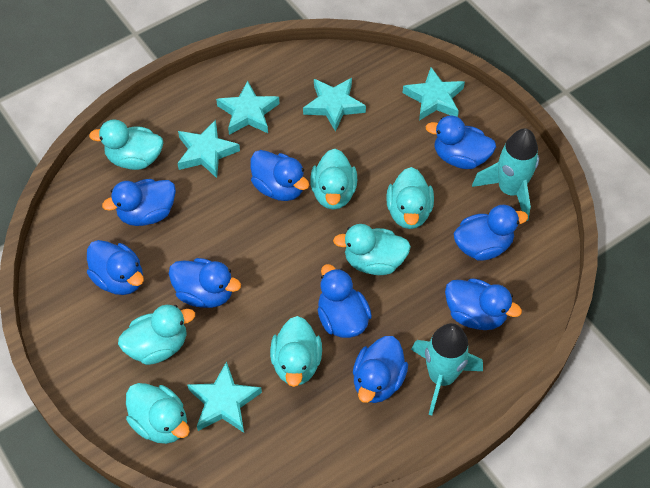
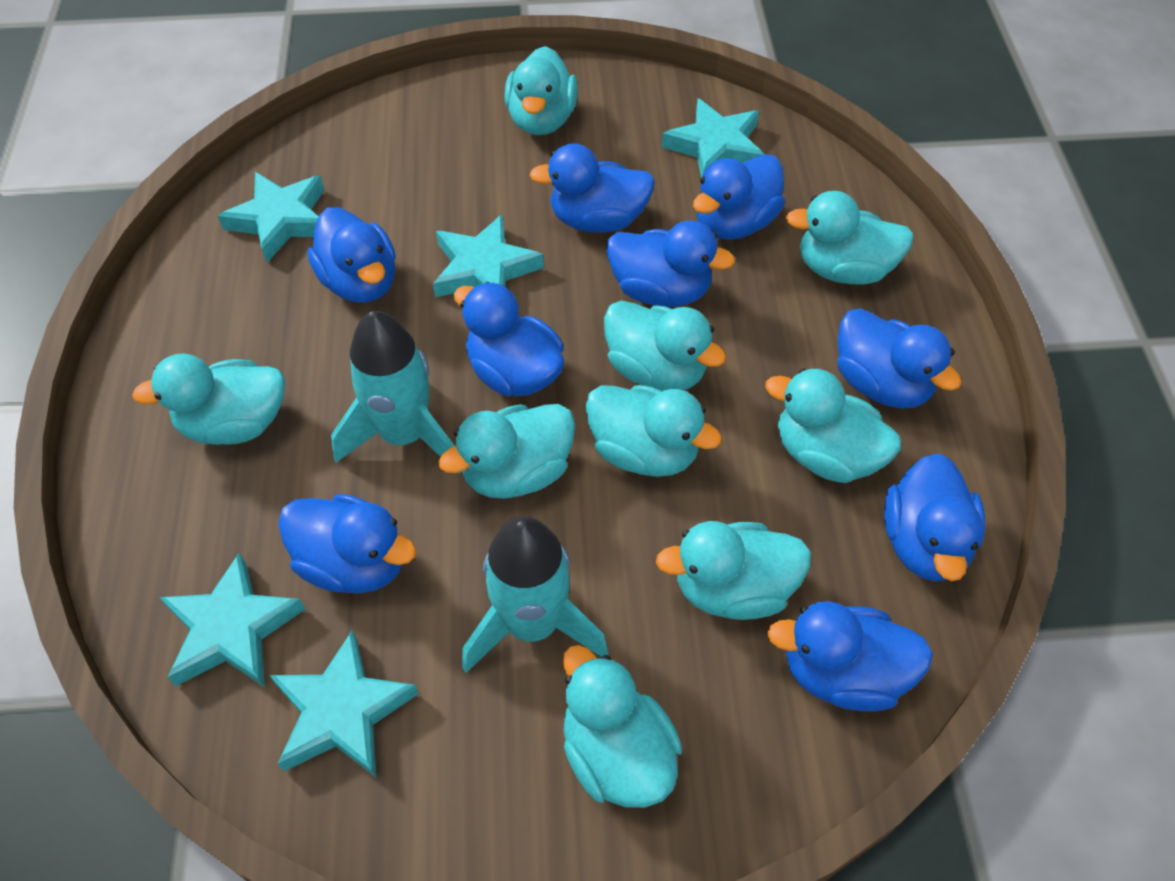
turquoise duck: 7 -> 9

